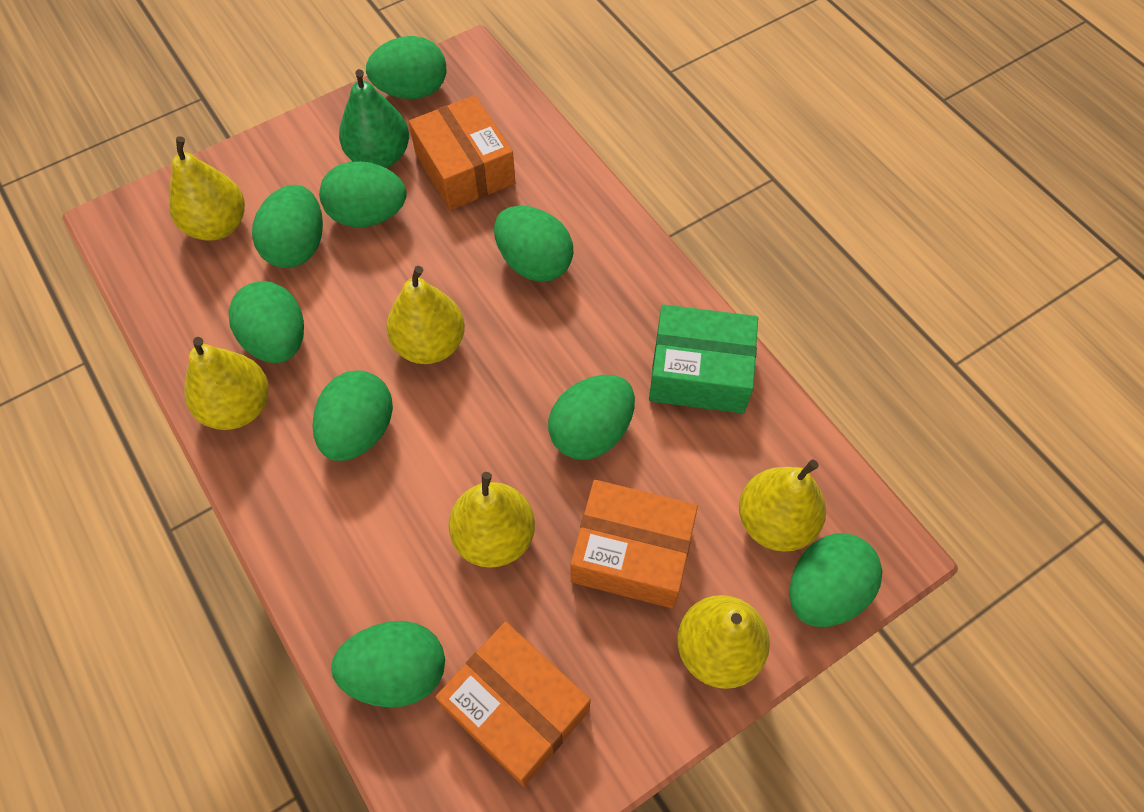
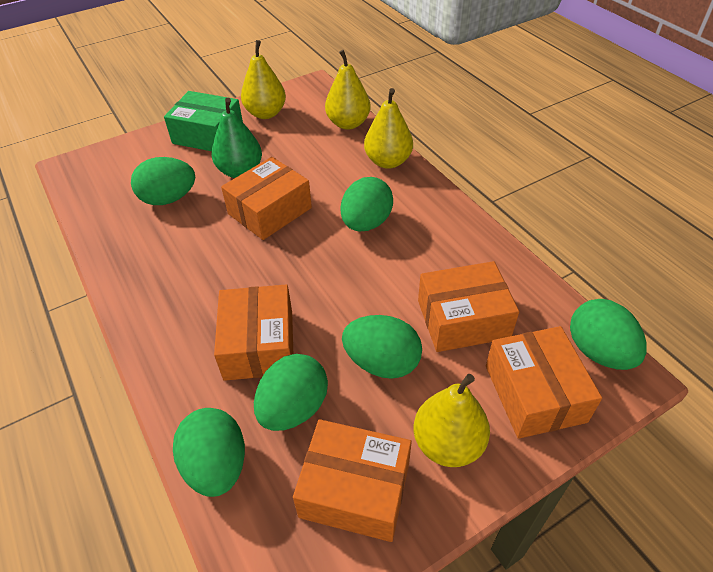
green egg: 9 -> 6
orange box: 3 -> 5
yellow pear: 6 -> 4

